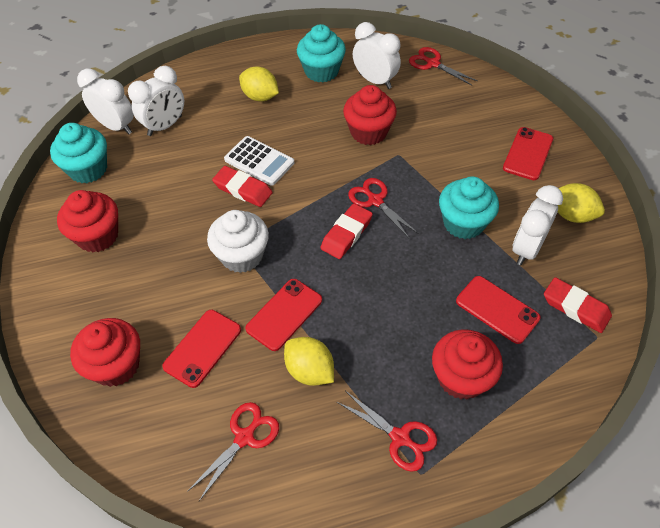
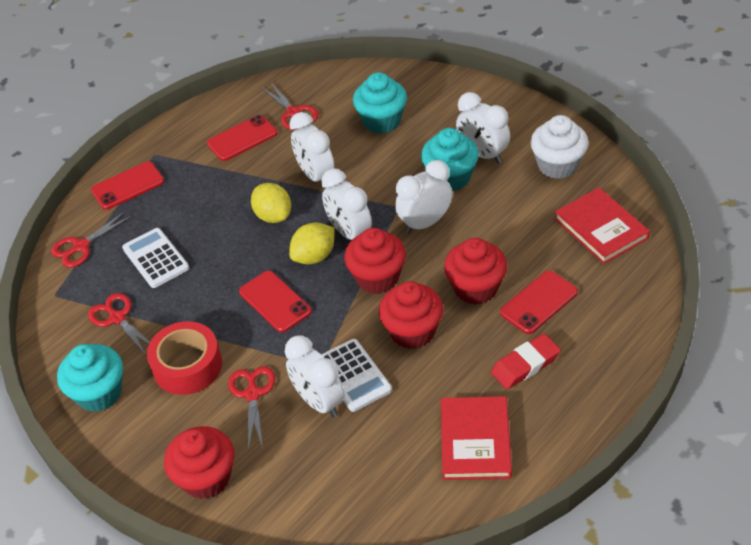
red book: 0 -> 2
red eraser: 3 -> 1
red tape: 0 -> 1
white calculator: 1 -> 2
white clock: 4 -> 5
yellow lemon: 3 -> 2

